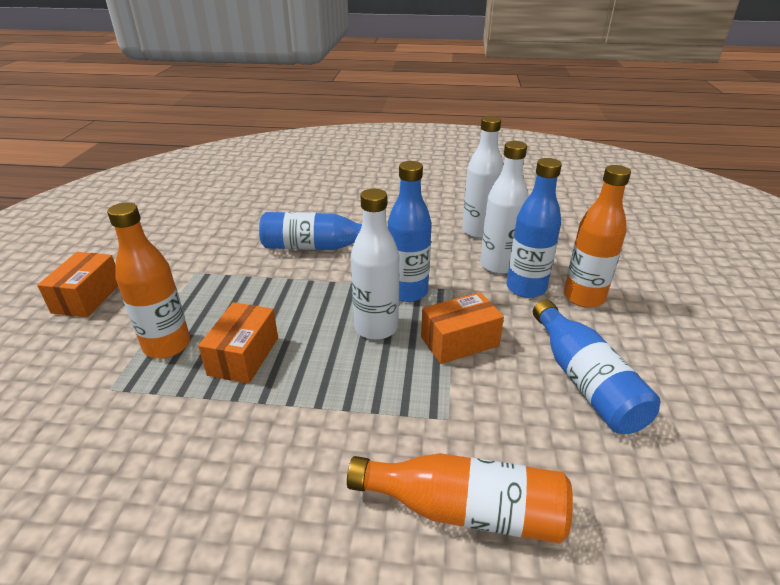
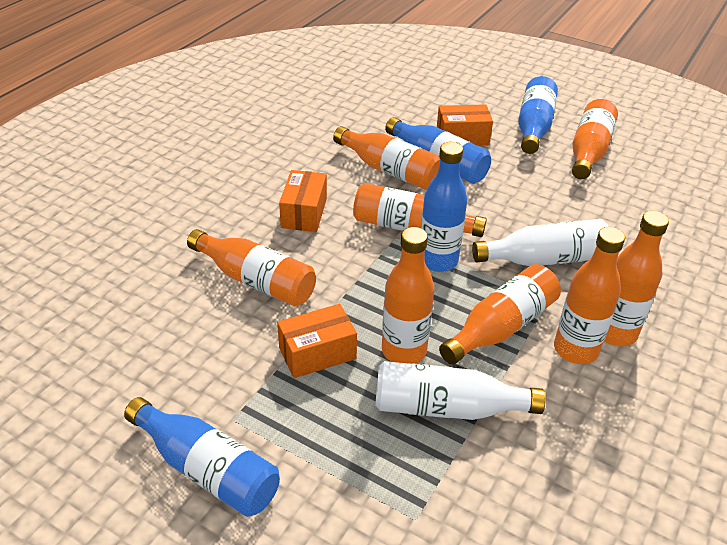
orange bottle: 3 -> 8
white bottle: 3 -> 2

